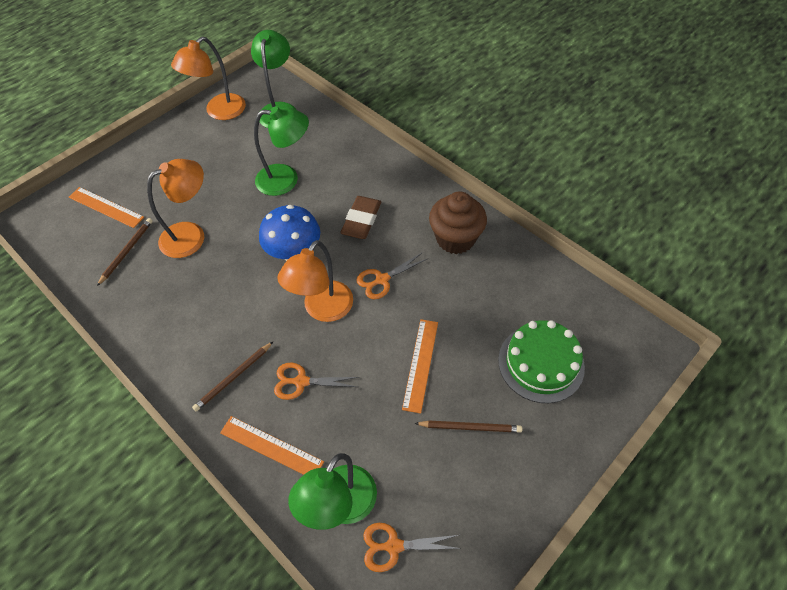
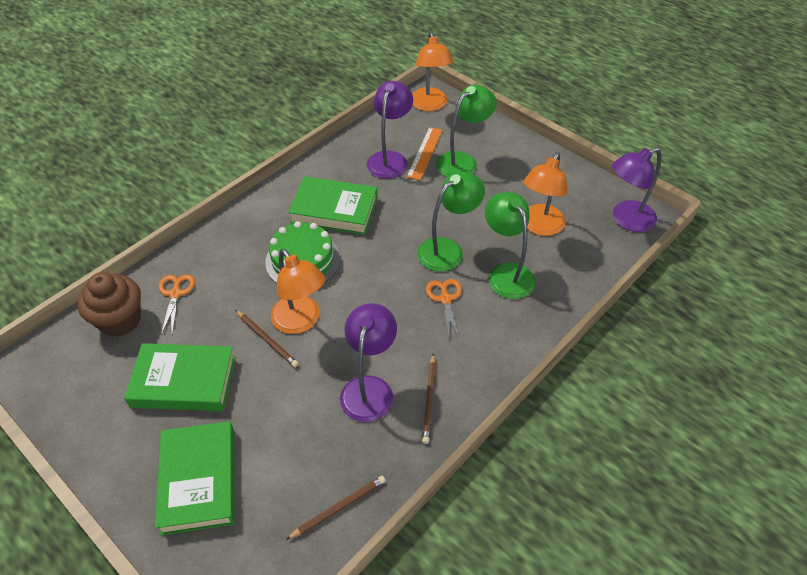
blue mushroom: 1 -> 0
brown eraser: 1 -> 0
green book: 0 -> 3
orange ruler: 3 -> 1
orange scissors: 3 -> 2
purple lamp: 0 -> 3

